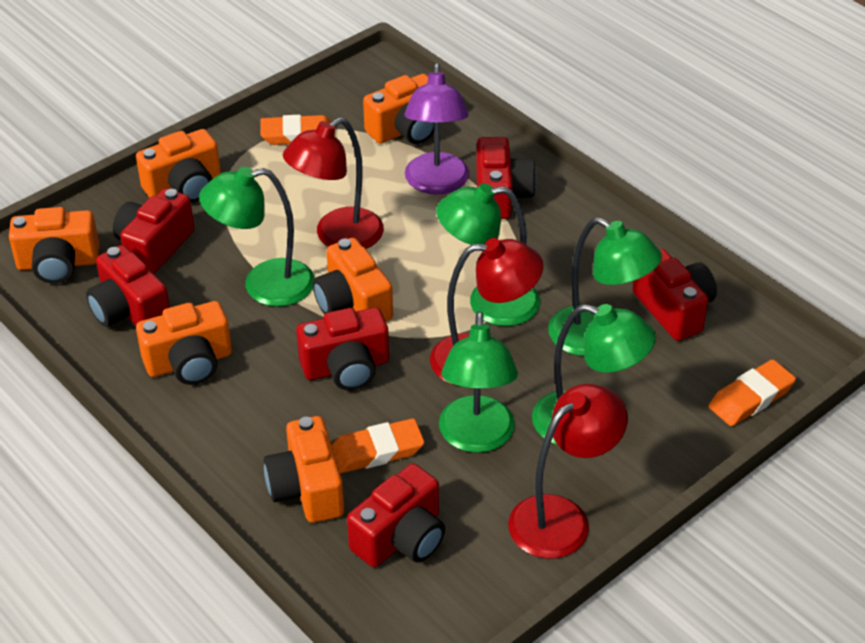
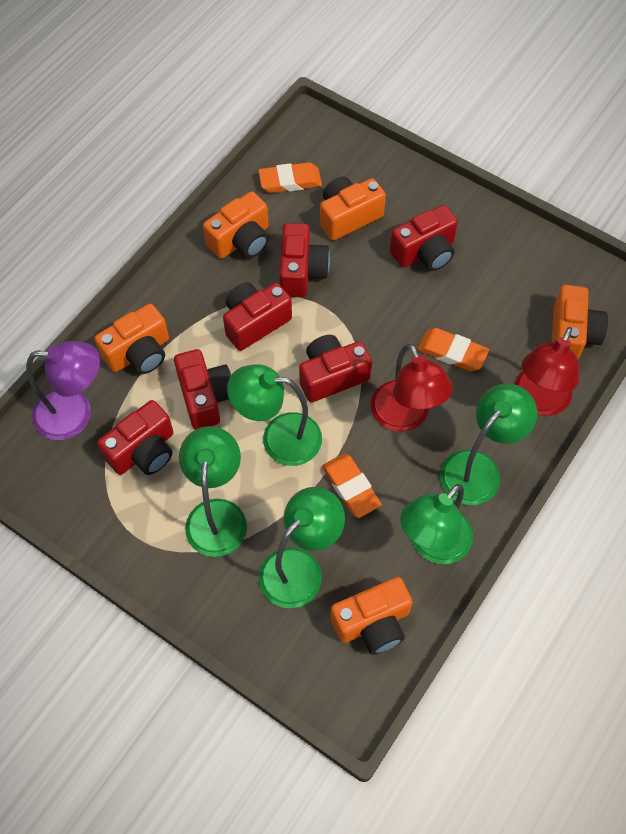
orange camera: 6 -> 5
red lamp: 3 -> 2

